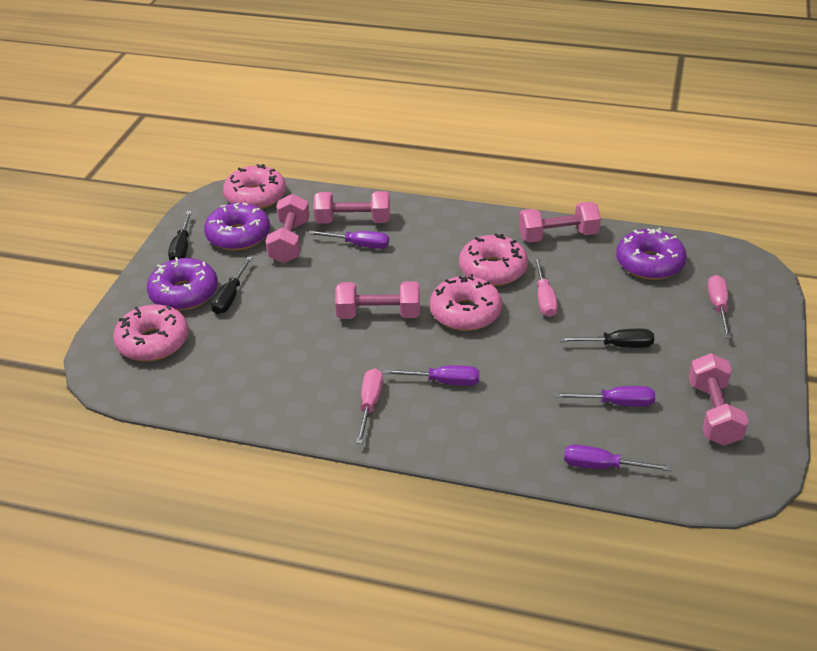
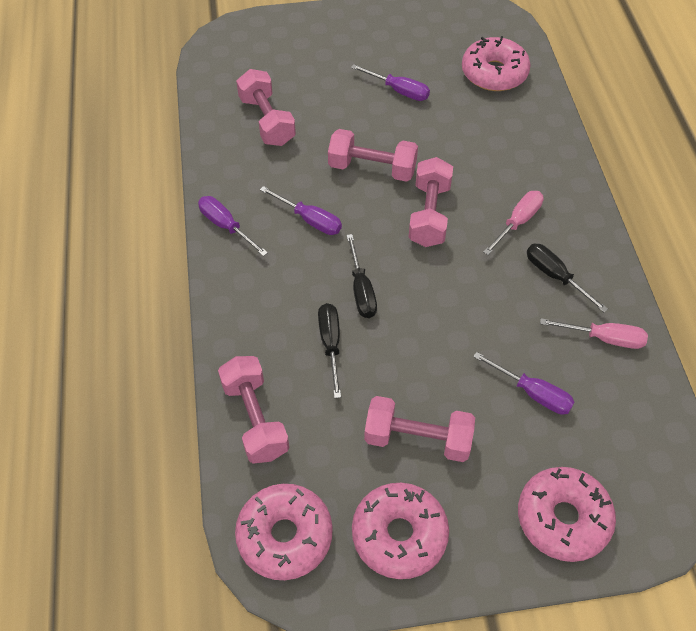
pink screwdriver: 3 -> 2
purple donut: 3 -> 0

